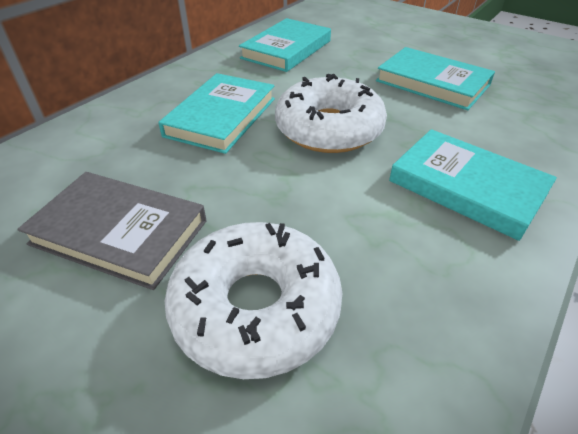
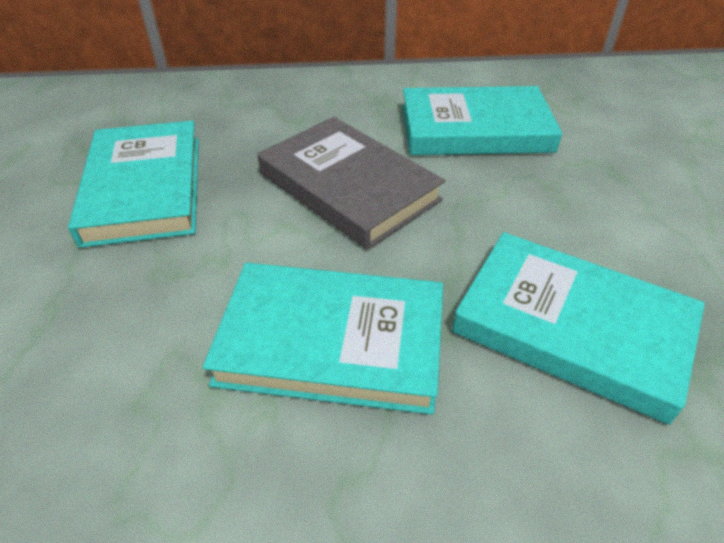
white donut: 2 -> 0

